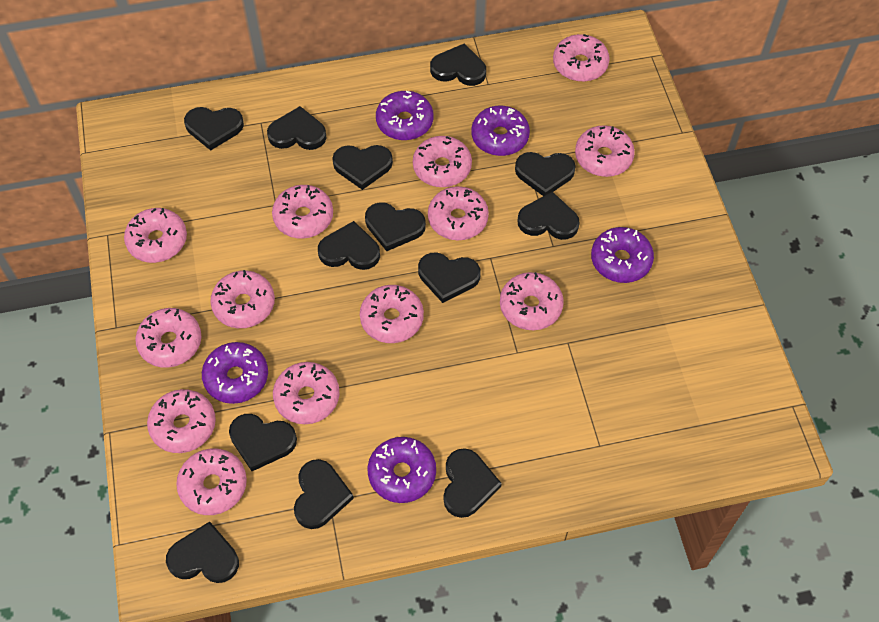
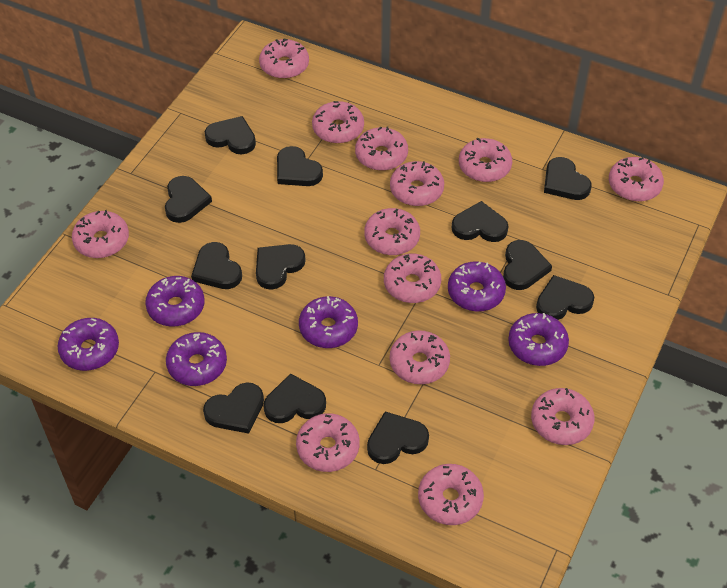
black heart: 13 -> 12
purple donut: 5 -> 6

